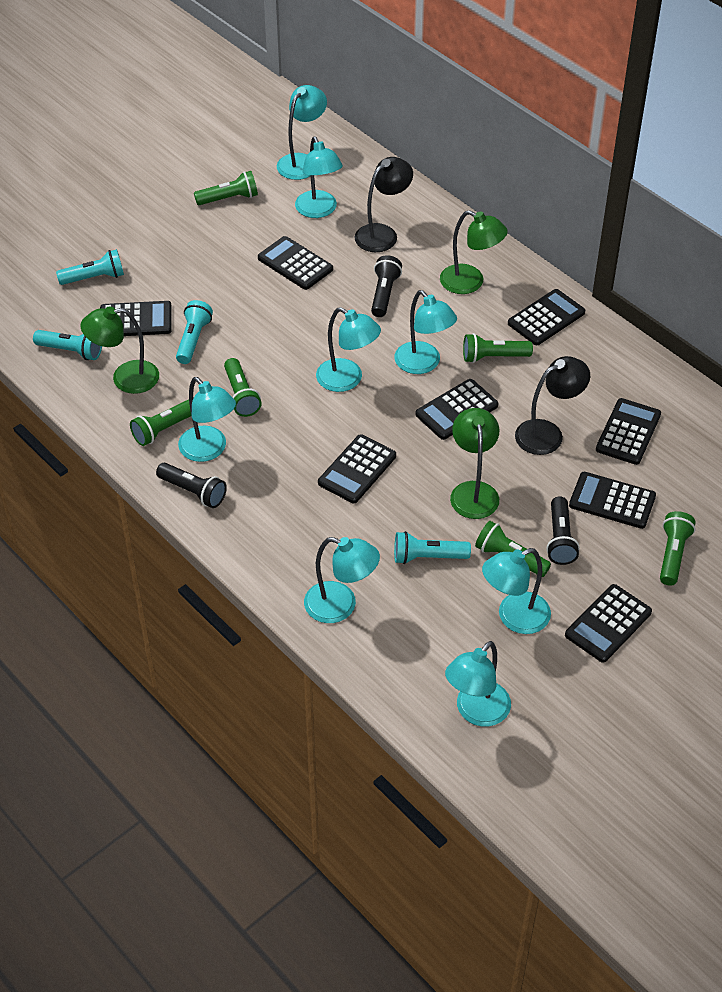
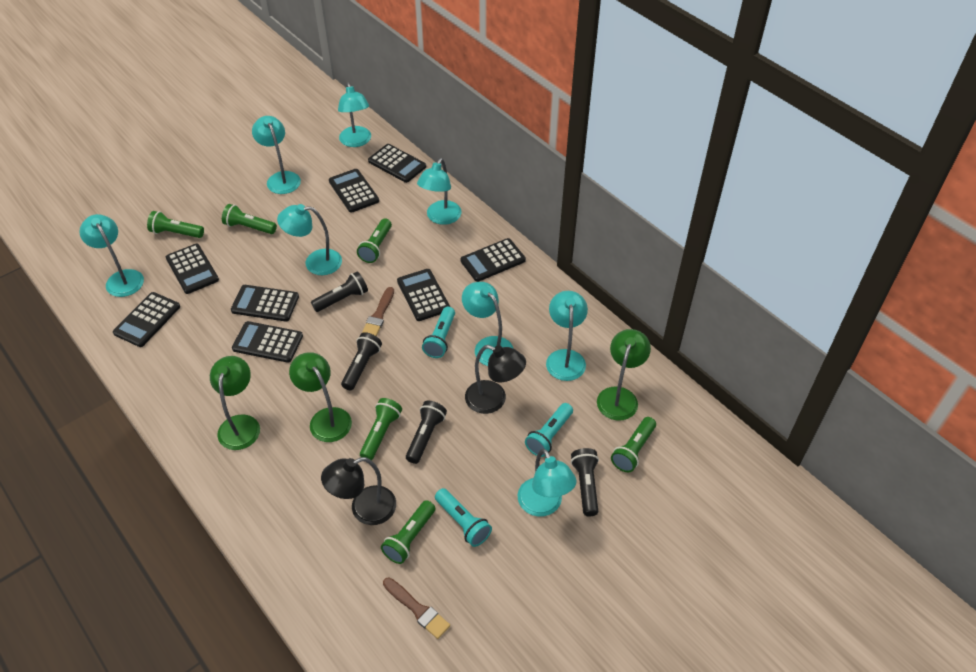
black flashlight: 3 -> 4
brown brush: 0 -> 2
turquoise flashlight: 4 -> 3

